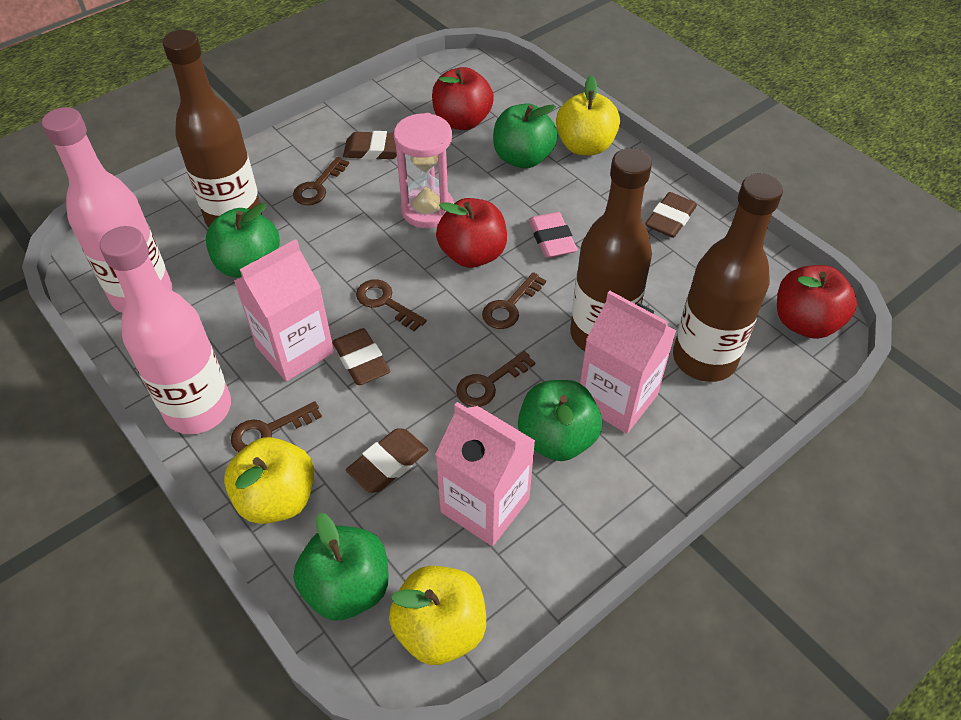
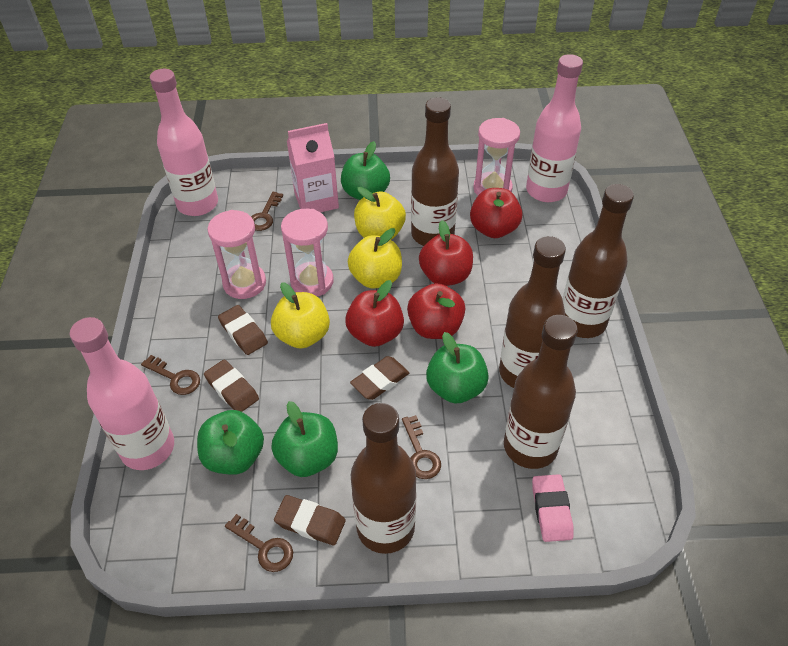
brown bottle: 3 -> 5
brown key: 5 -> 4
pink bottle: 2 -> 3
pink carton: 3 -> 1
pink hourglass: 1 -> 3
red apple: 3 -> 4

